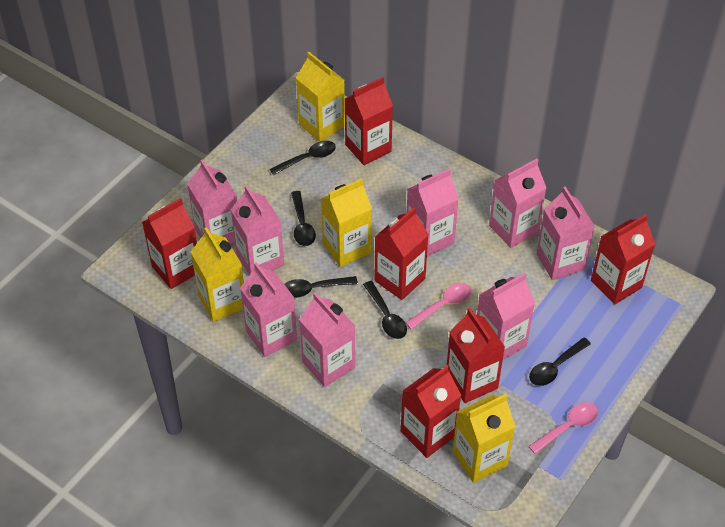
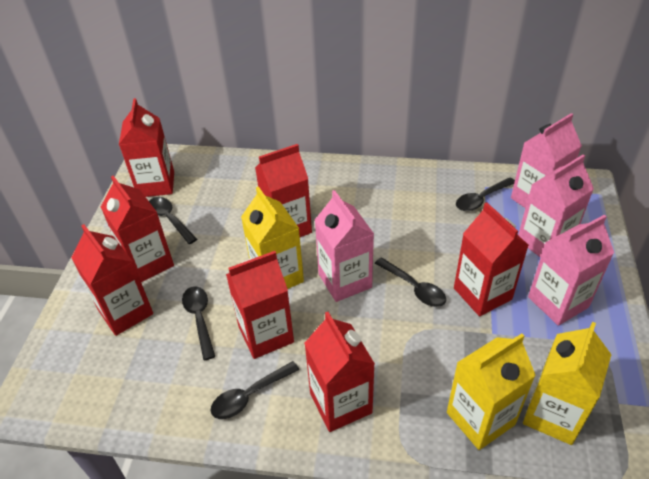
pink carton: 8 -> 4
pink spoon: 2 -> 0
red carton: 6 -> 7
yellow carton: 4 -> 3

